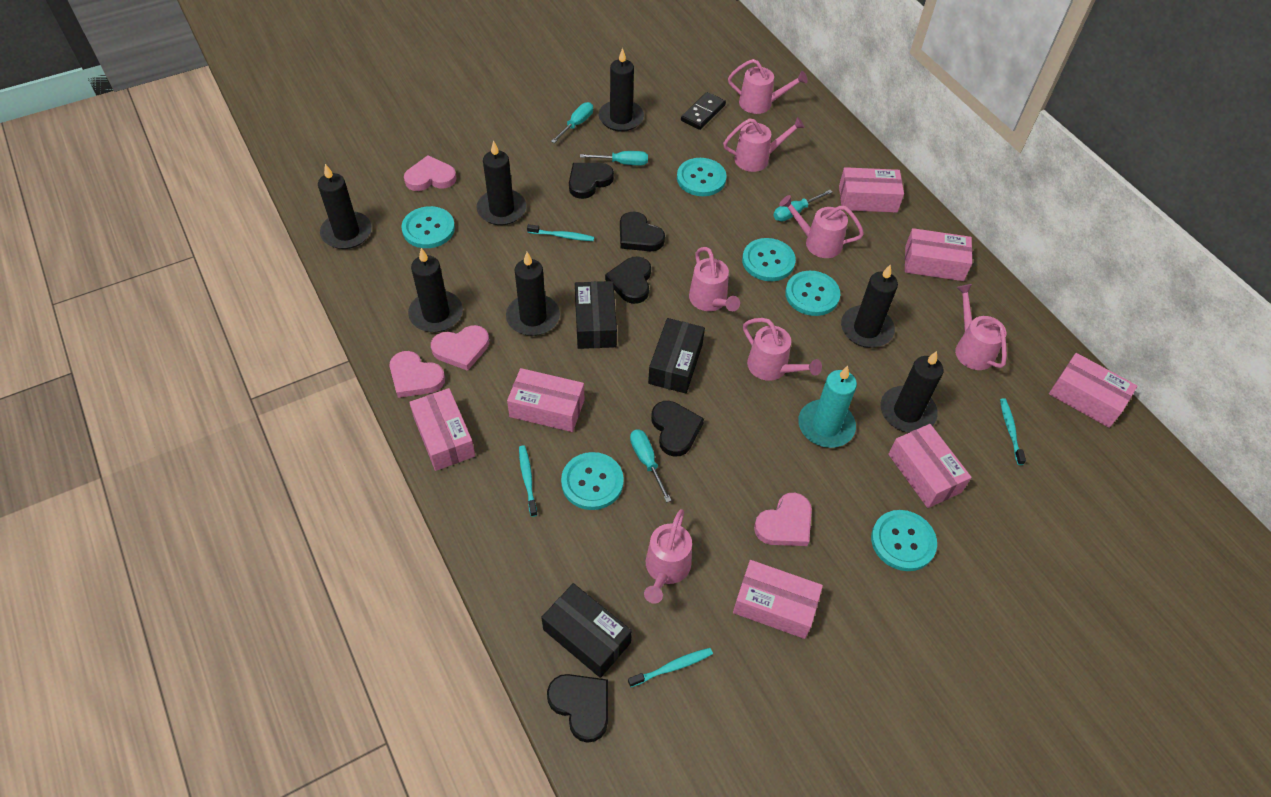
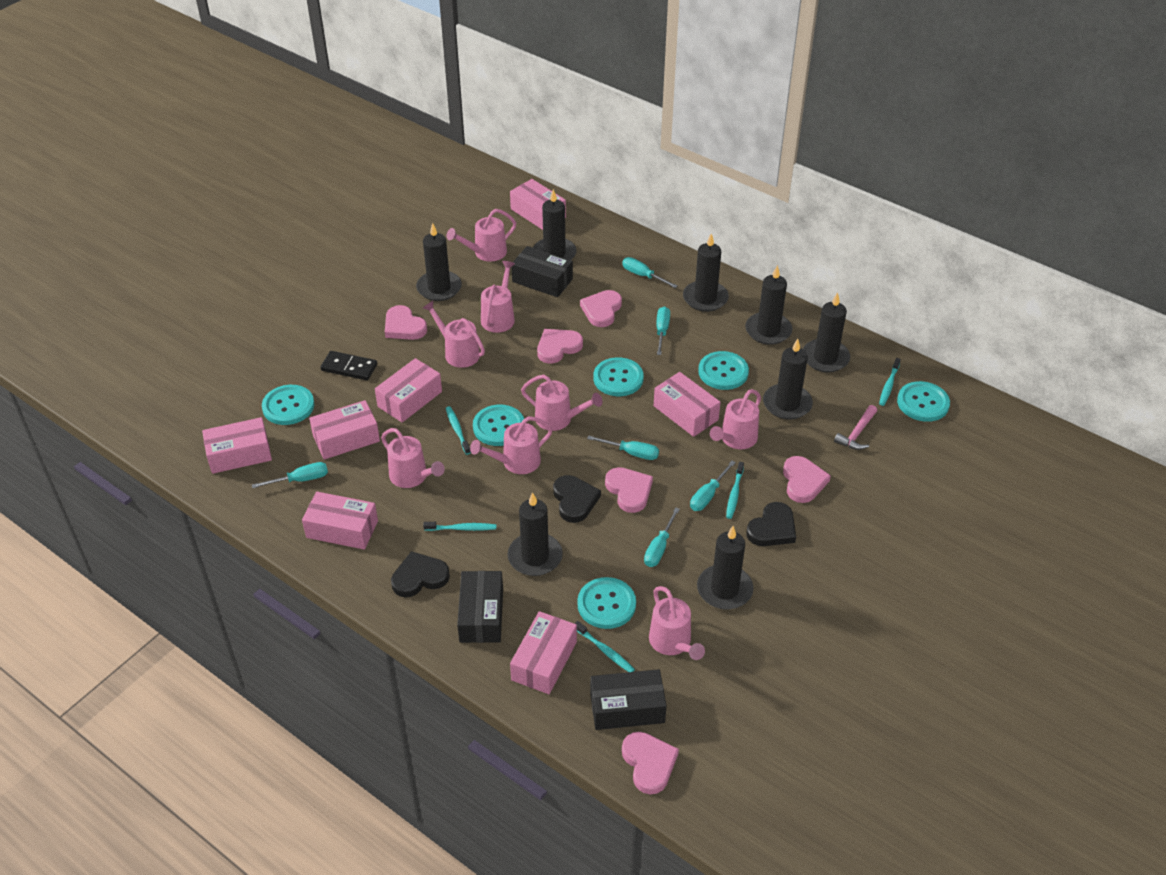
black candle: 7 -> 8
black heart: 5 -> 3
pink hammer: 0 -> 1
pink heart: 4 -> 6
pink watering can: 7 -> 8
turquoise candle: 1 -> 0
turquoise screwdriver: 4 -> 6
turquoise toothbrush: 4 -> 5

